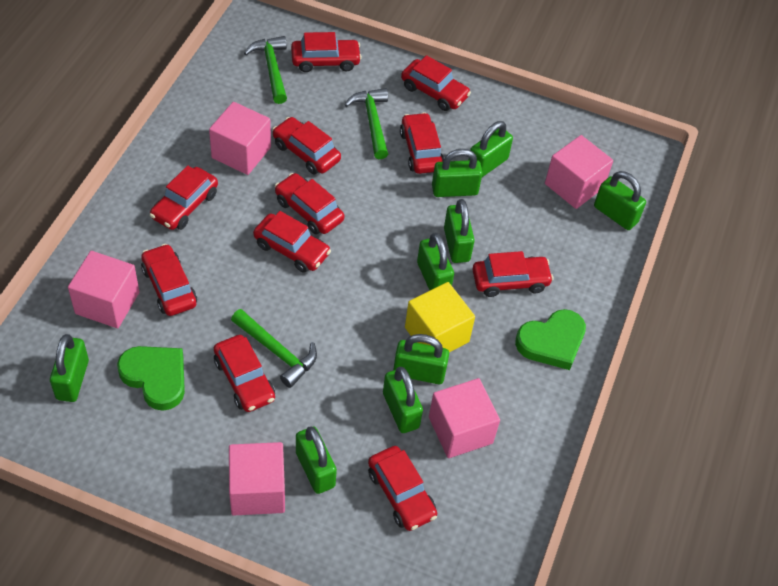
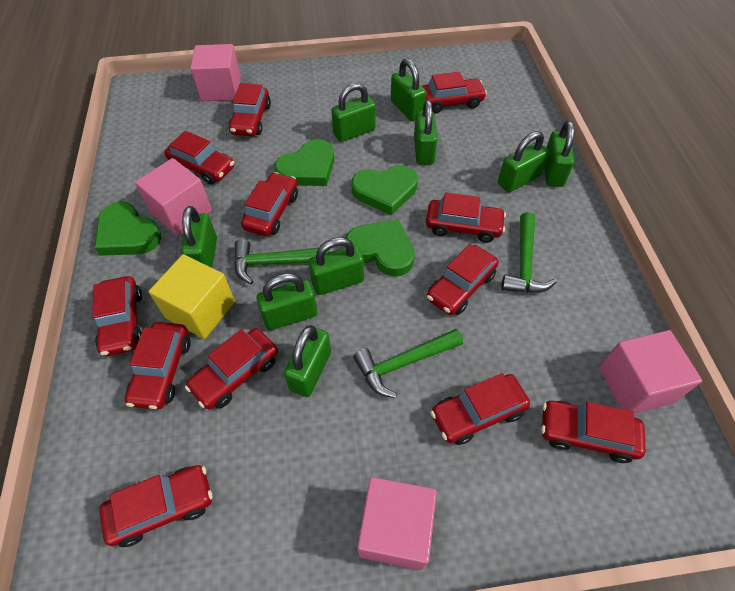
green heart: 2 -> 4
pink cube: 5 -> 4
red car: 11 -> 12

